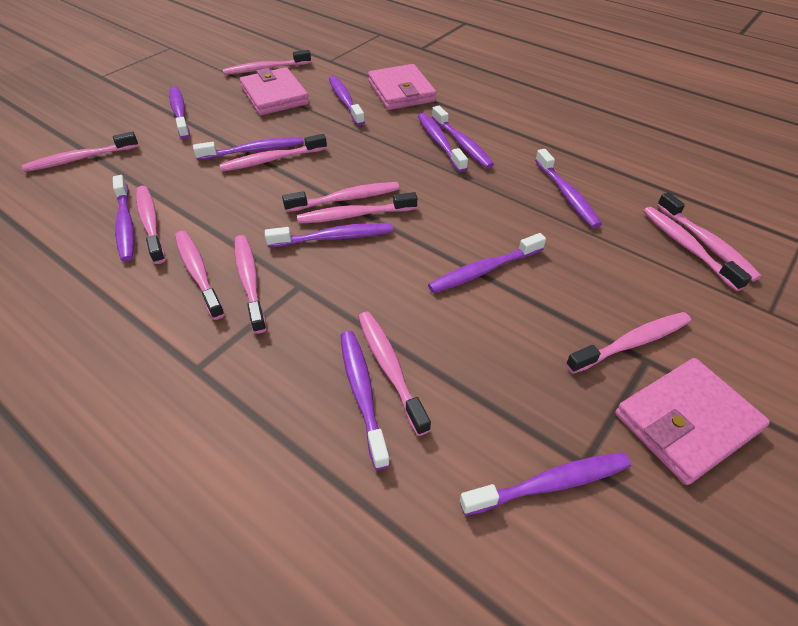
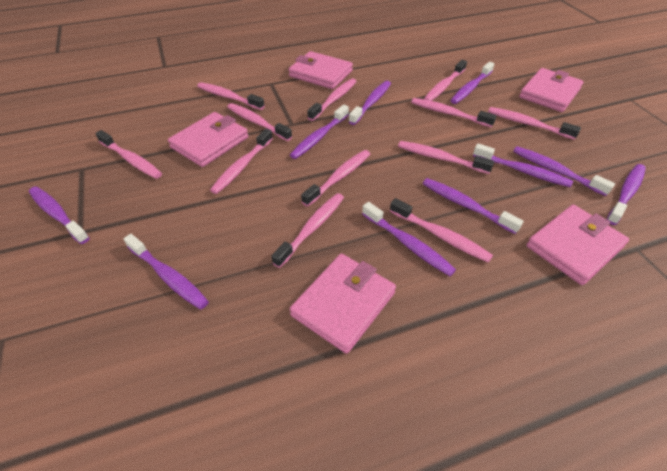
pink wallet: 3 -> 5
purple toothbrush: 11 -> 10

